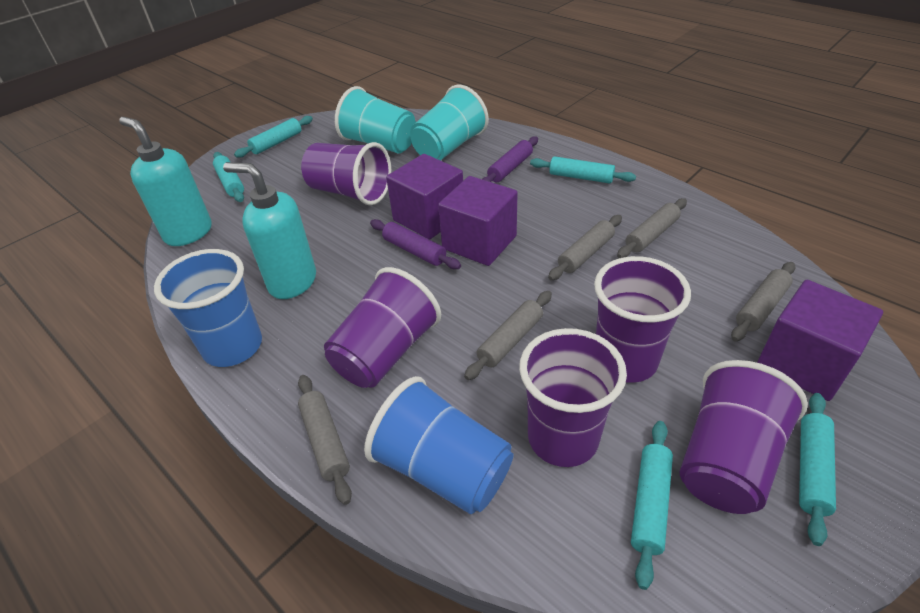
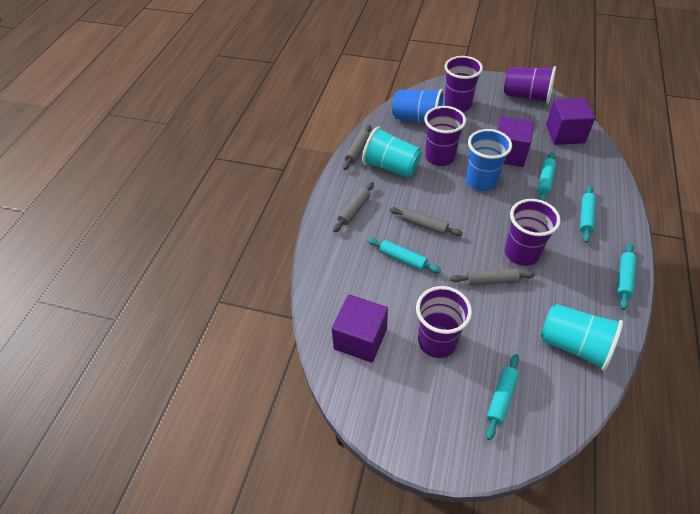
grey rolling pin: 5 -> 4
purple rolling pin: 2 -> 0
turquoise soap dispenser: 2 -> 0

